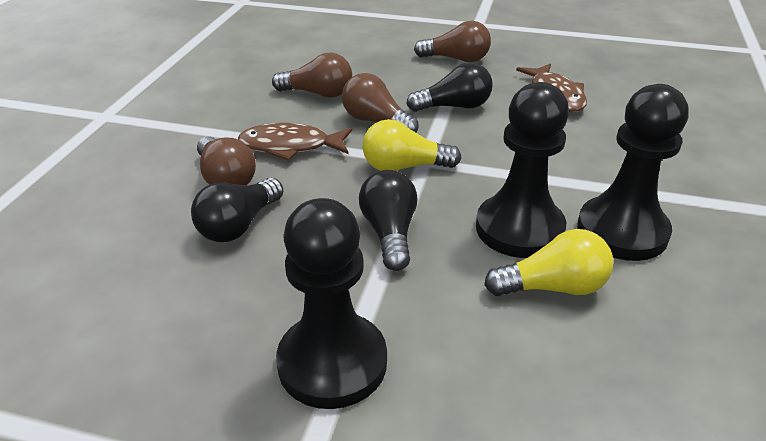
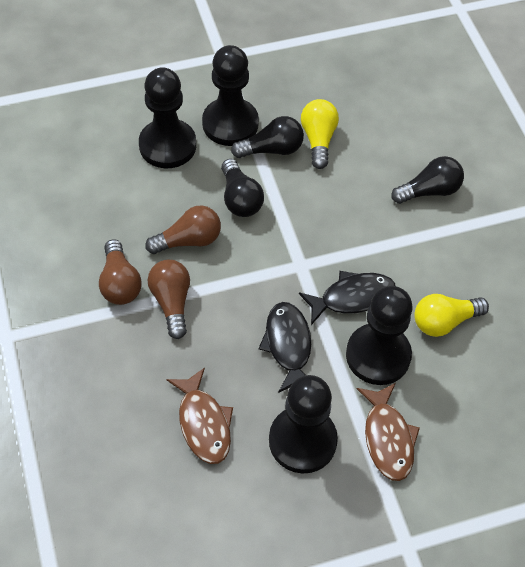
black fish: 0 -> 2
black pawn: 3 -> 4
brown light bulb: 4 -> 3

